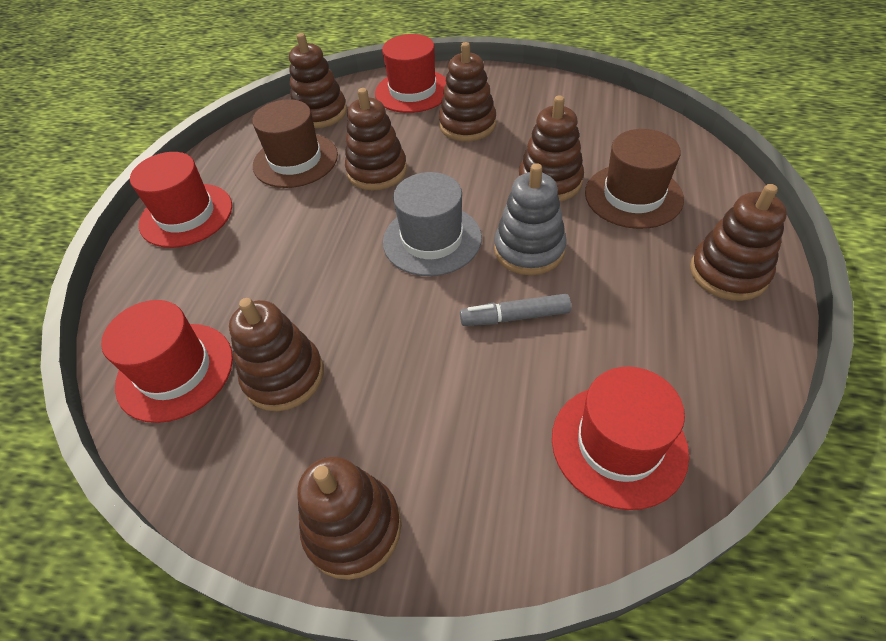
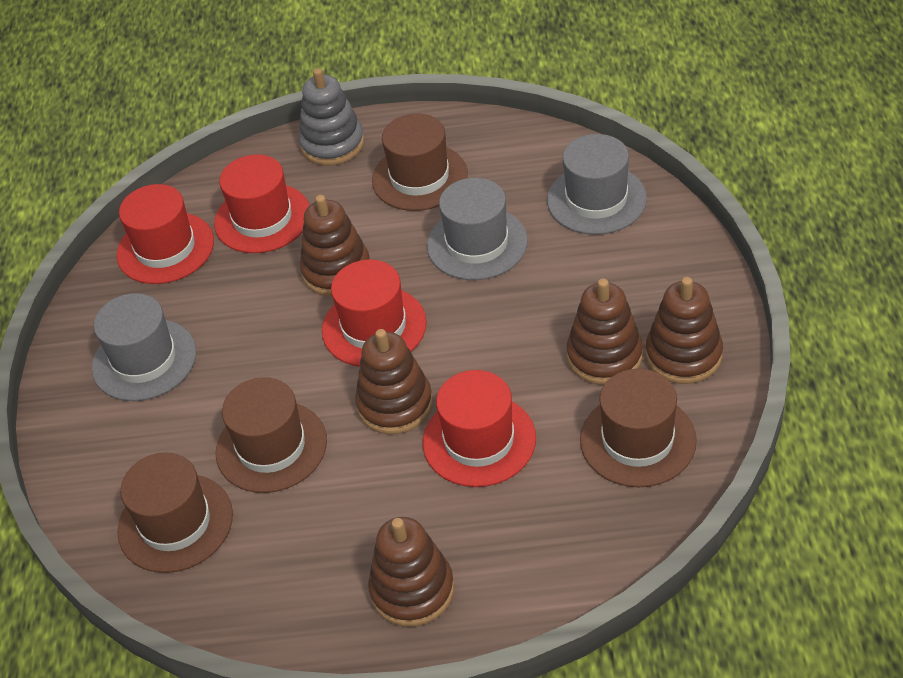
brown hat: 2 -> 4
brown stacking toy: 7 -> 5
grey hat: 1 -> 3
grey marker: 1 -> 0

